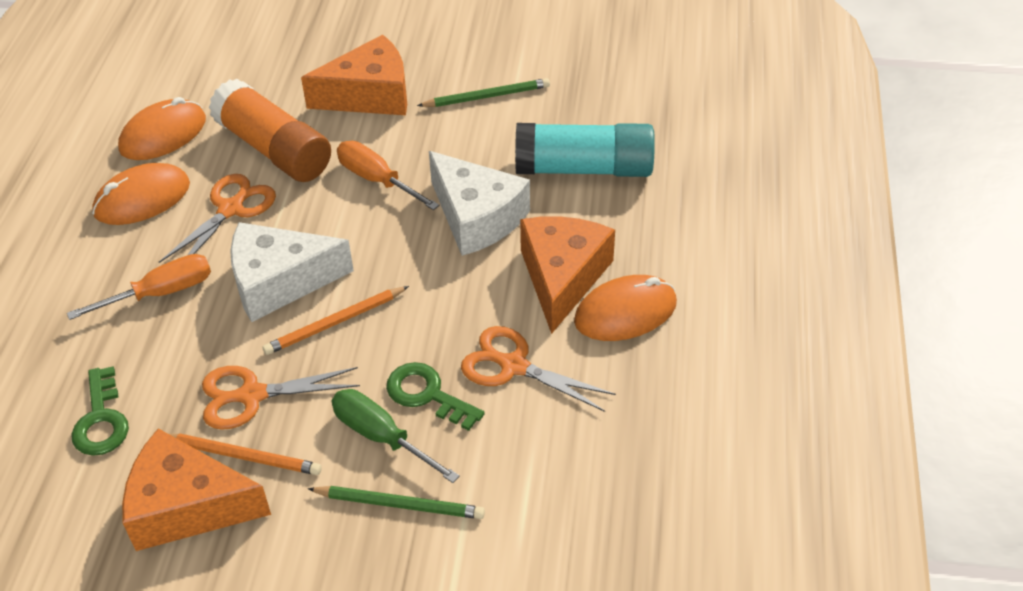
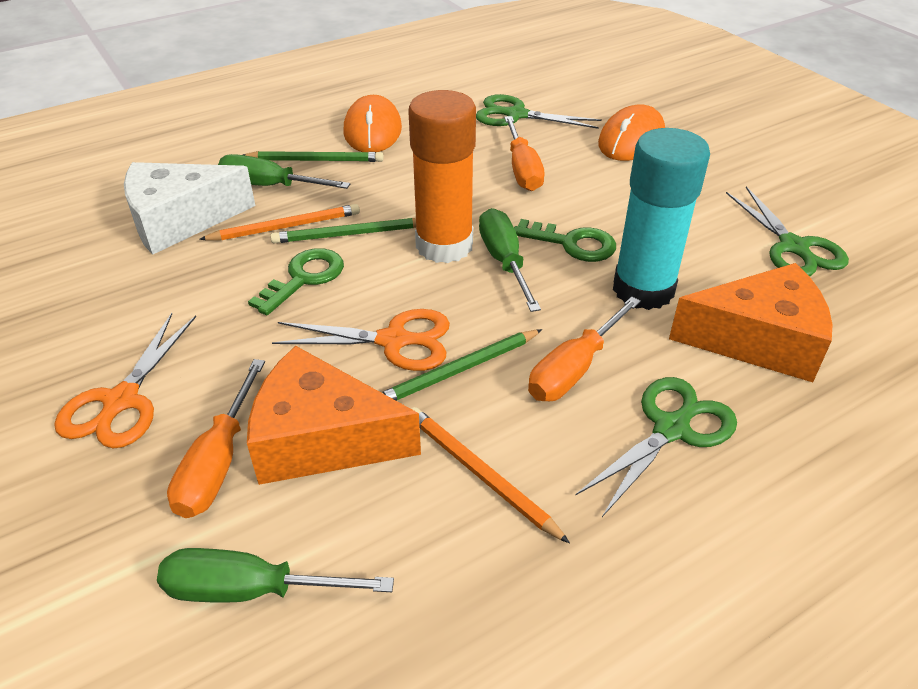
green pencil: 2 -> 3
green scissors: 0 -> 3
green screwdriver: 1 -> 3
orange cheese: 3 -> 2
orange mouse: 3 -> 2
orange scissors: 3 -> 2
orange screwdriver: 2 -> 3
white cheese: 2 -> 1

